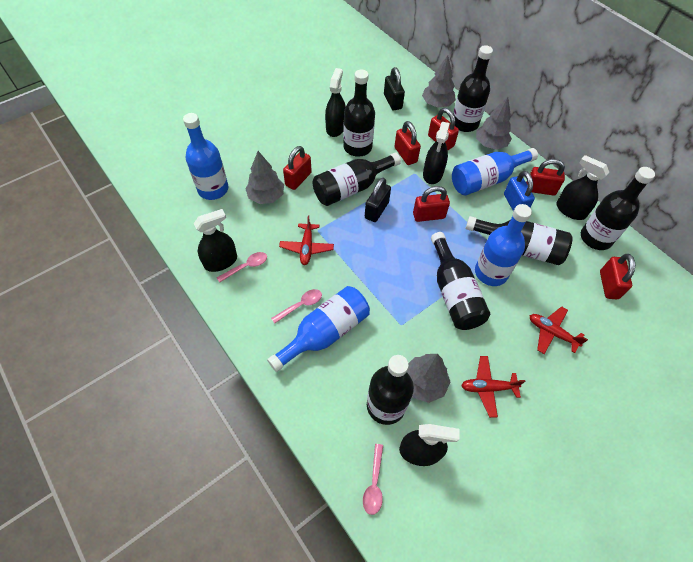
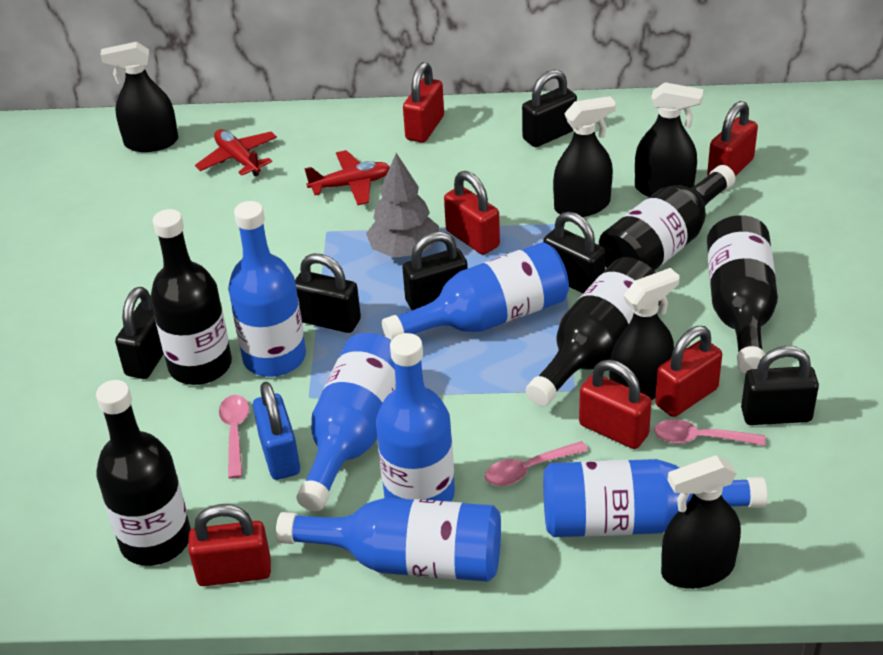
black bottle: 7 -> 5
black padlock: 2 -> 6
blue bottle: 4 -> 6
grey tree: 4 -> 1
red plane: 3 -> 2

